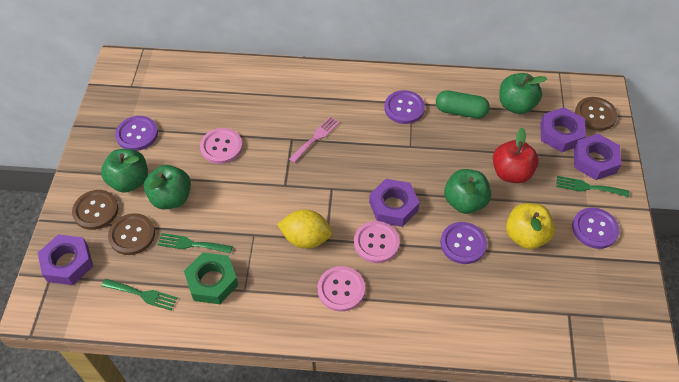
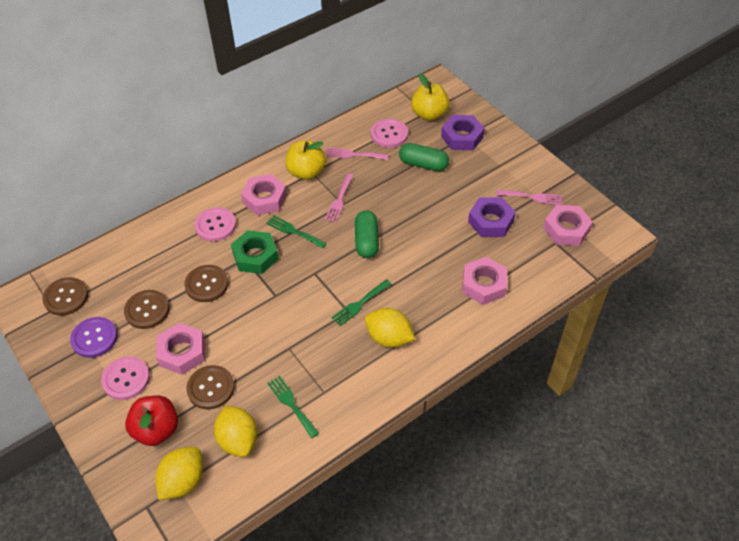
brown button: 3 -> 4
green apple: 4 -> 0
green capsule: 1 -> 2
pink fork: 1 -> 3
pink nut: 0 -> 4
purple button: 4 -> 1
purple nut: 4 -> 2
yellow apple: 1 -> 2
yellow lemon: 1 -> 3

